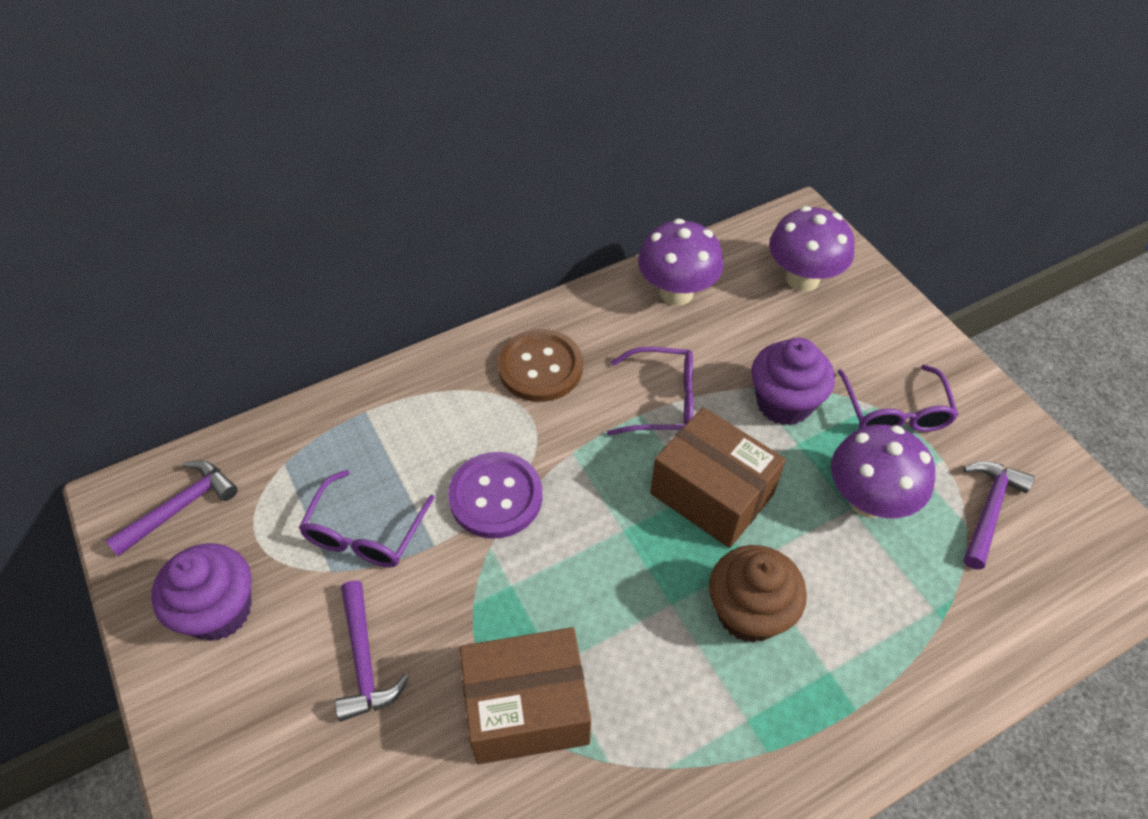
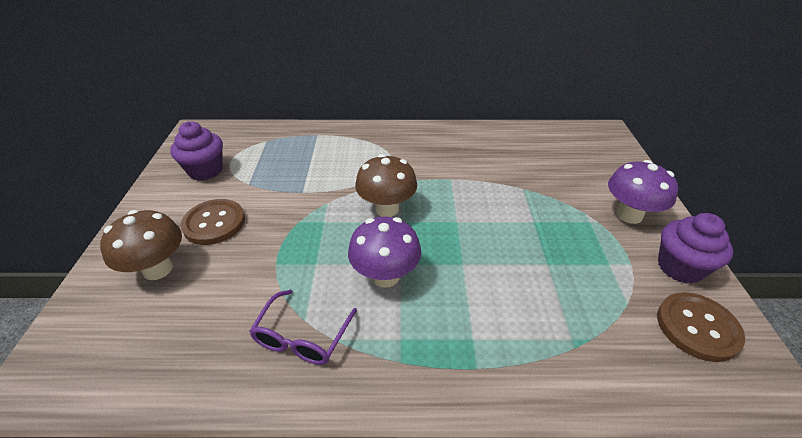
brown box: 2 -> 0
brown button: 1 -> 2
brown cupcake: 1 -> 0
brown mushroom: 0 -> 2
purple button: 1 -> 0
purple glasses: 3 -> 1
purple hammer: 3 -> 0
purple mushroom: 3 -> 2

